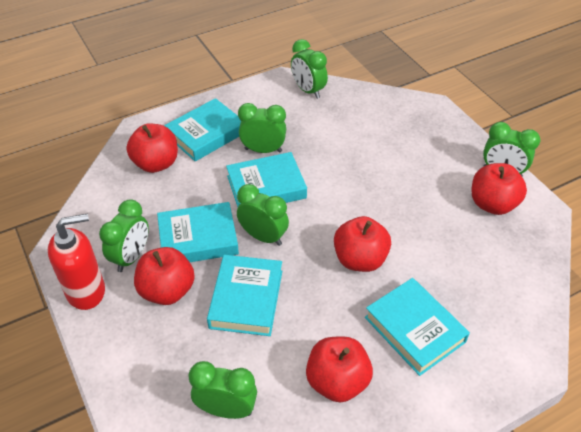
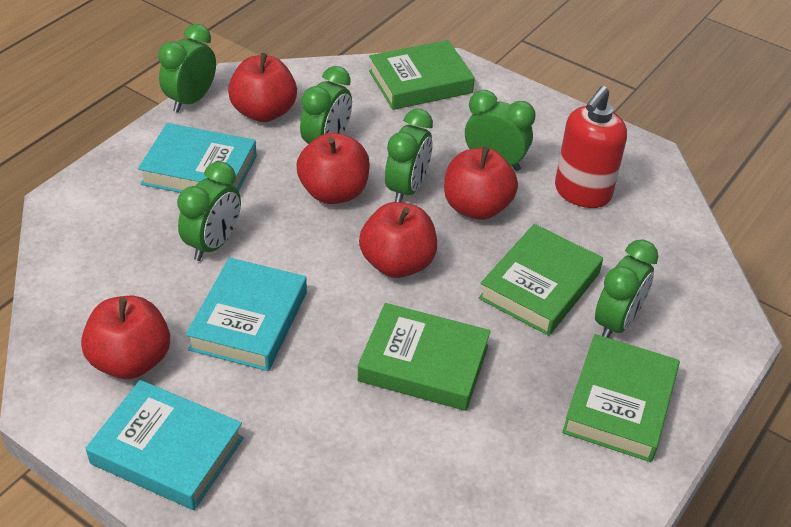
green book: 0 -> 4
turquoise book: 5 -> 3

